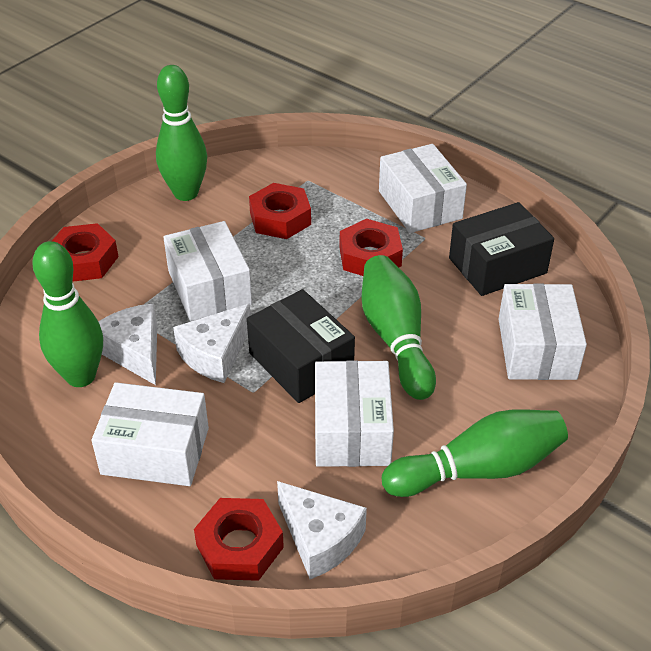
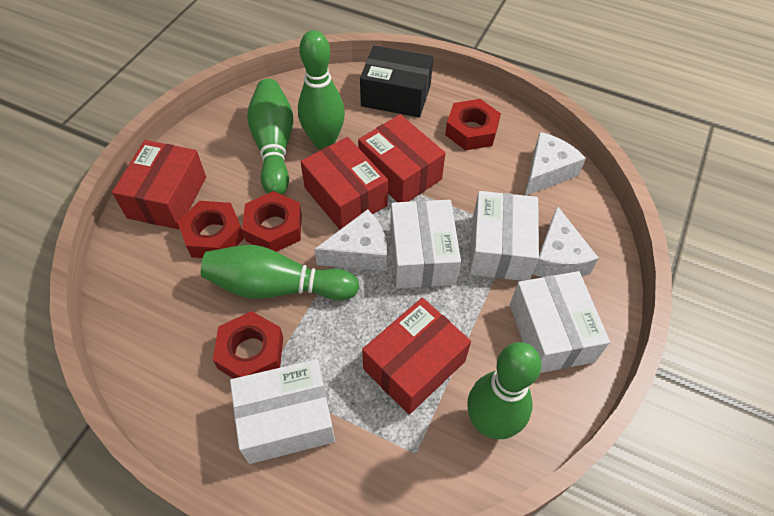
black box: 2 -> 1
red box: 0 -> 4
white box: 5 -> 4

